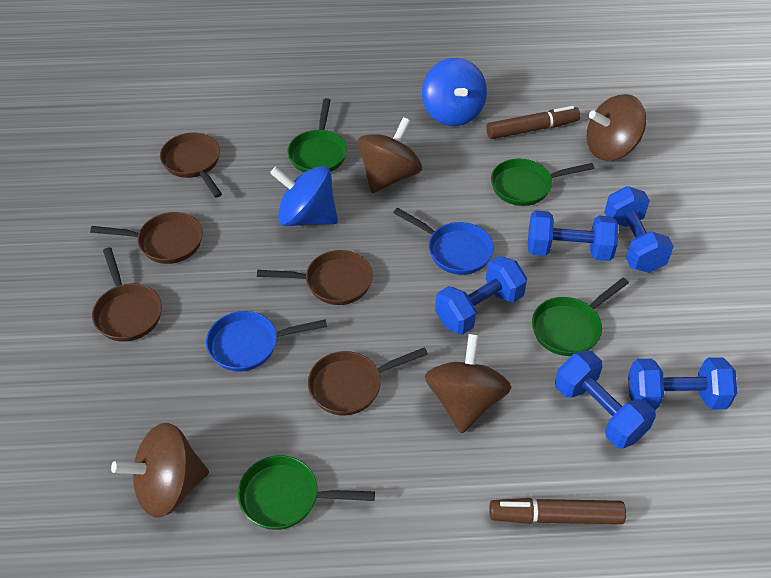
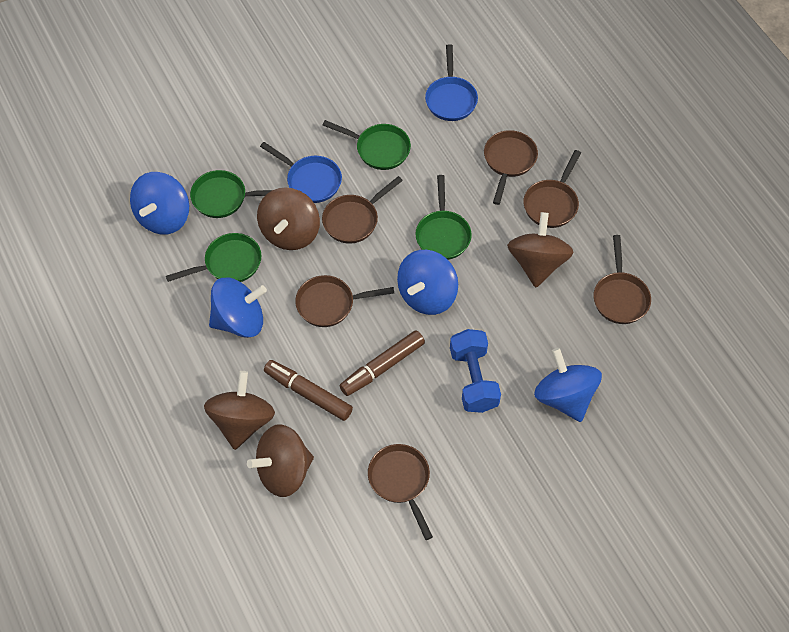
blue dumbbell: 5 -> 1
blue spinning top: 2 -> 4
brown pan: 5 -> 6

